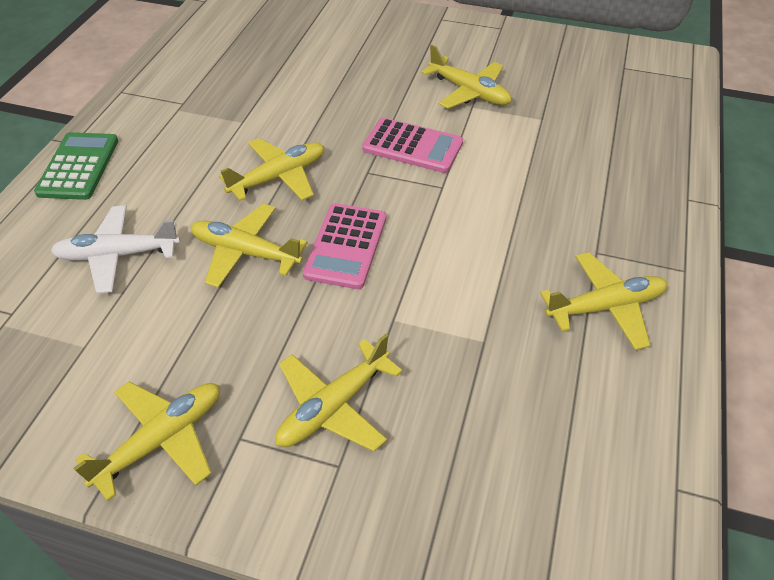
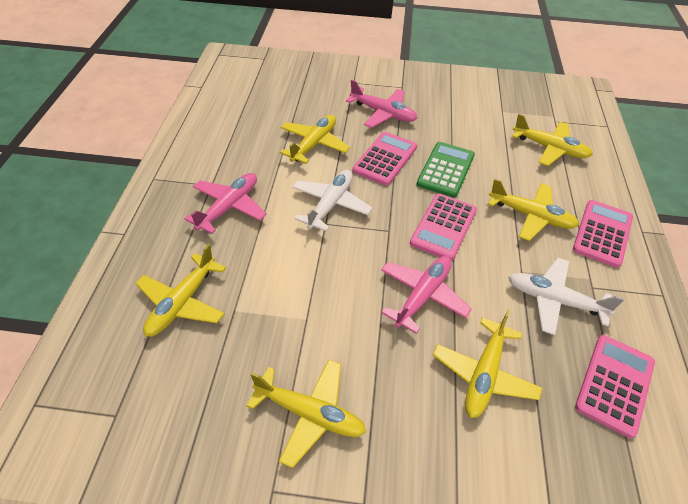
pink calculator: 2 -> 4
pink plane: 0 -> 3
white plane: 1 -> 2

